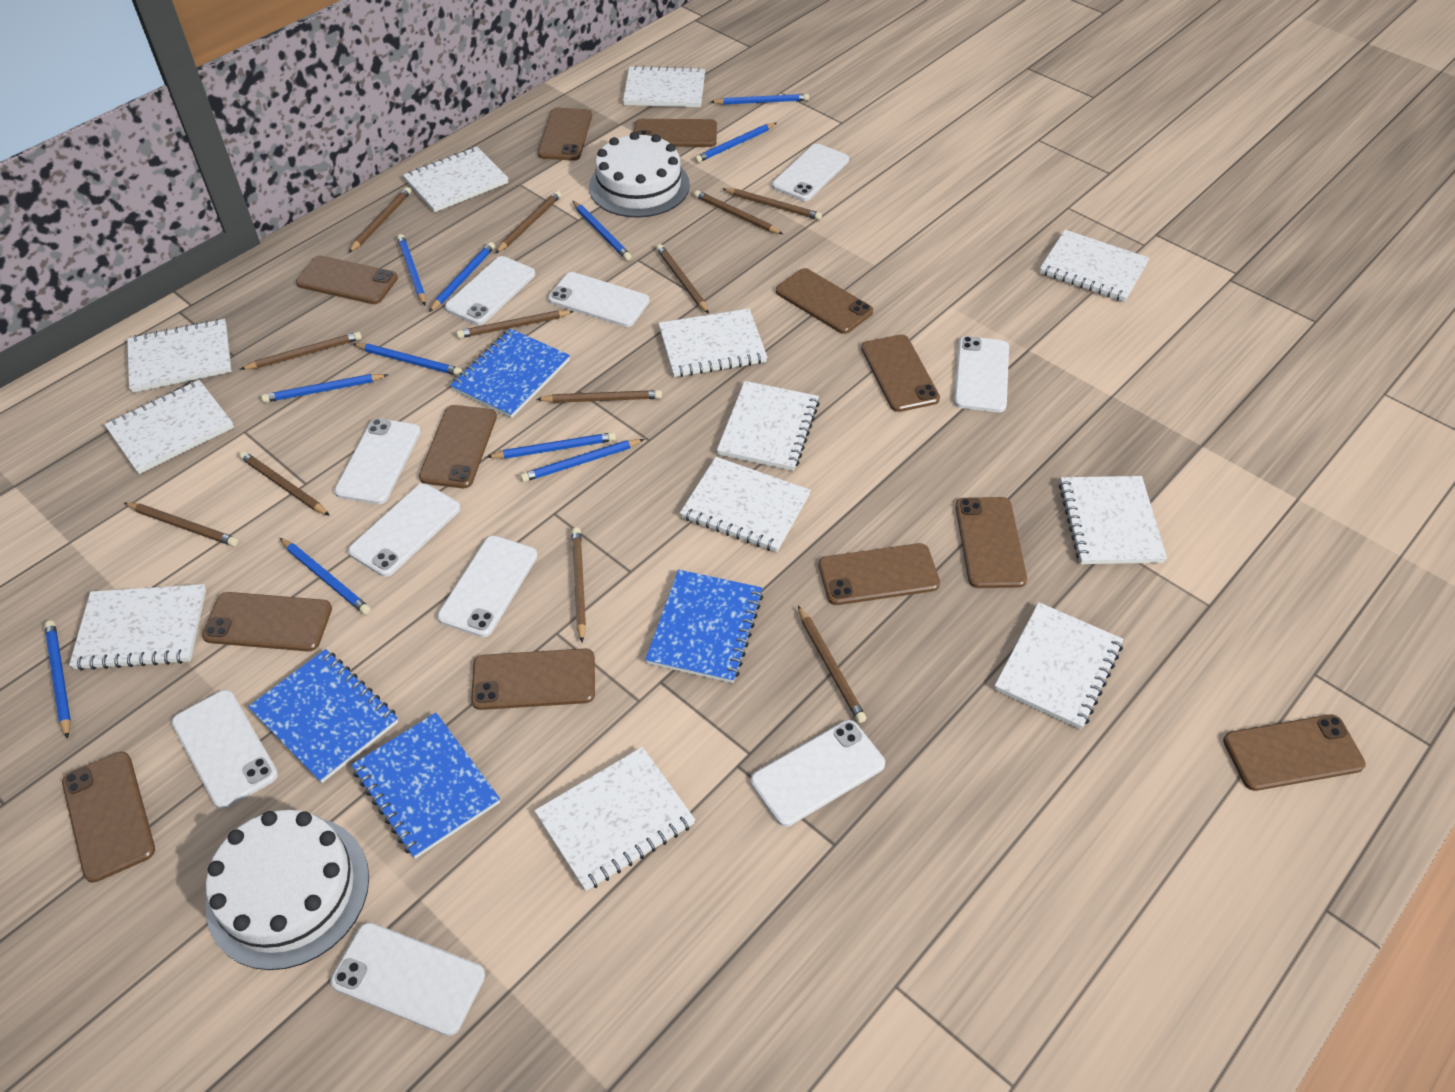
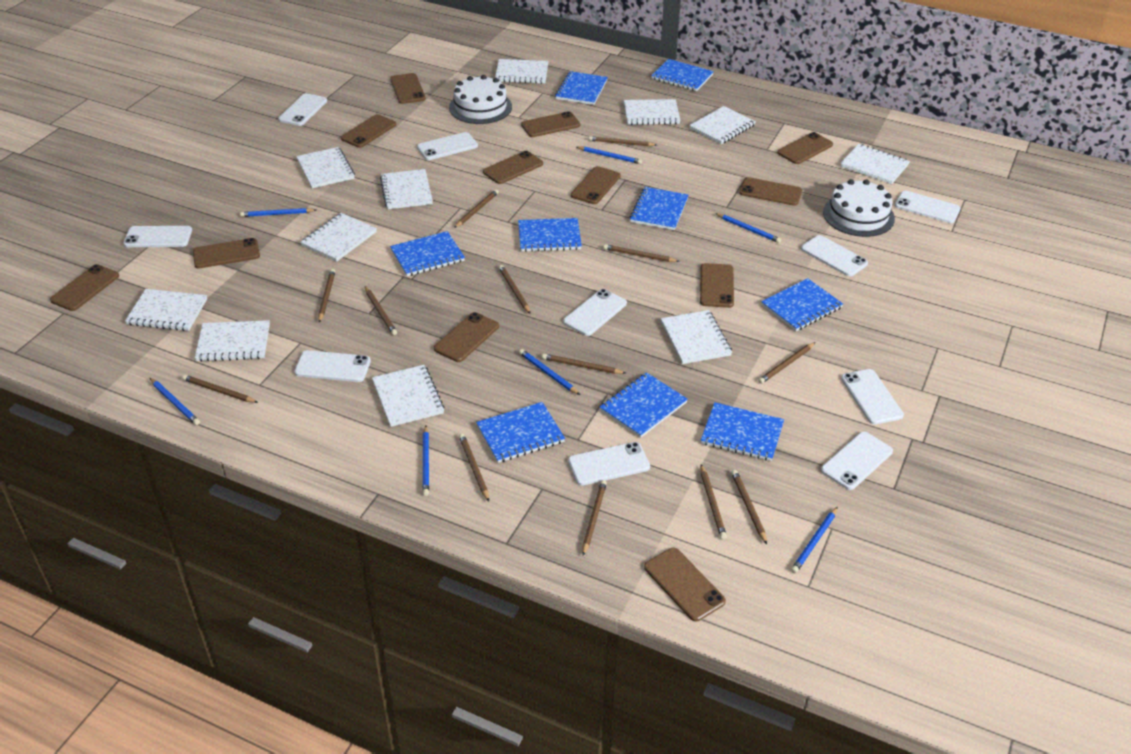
blue notebook: 4 -> 9
blue pencil: 11 -> 7
brown pencil: 12 -> 13
white notebook: 12 -> 11

